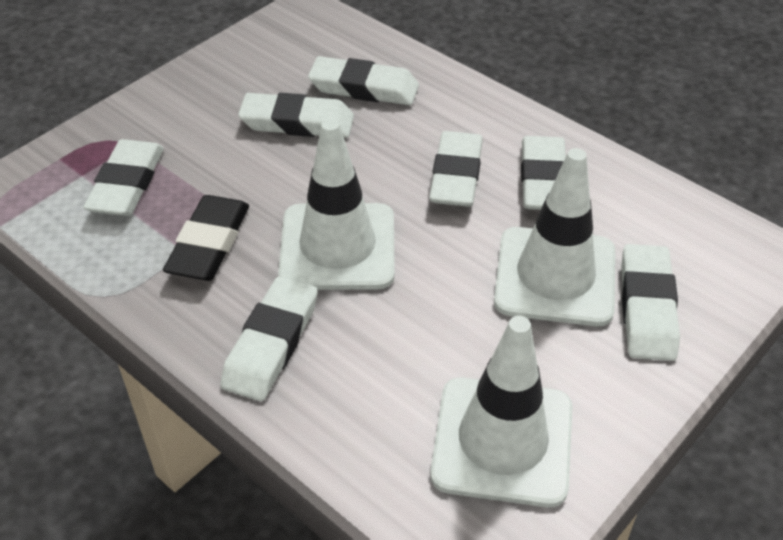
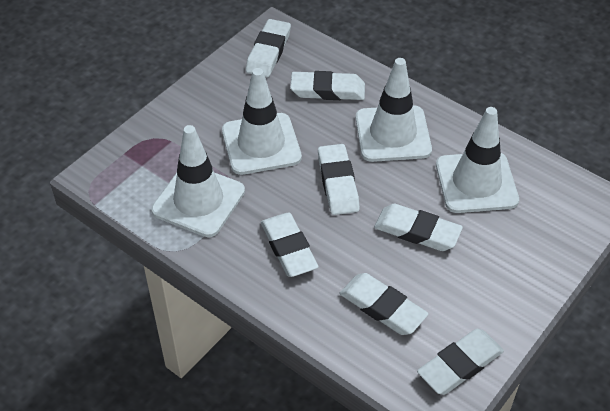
black eraser: 1 -> 0
white traffic cone: 3 -> 4

